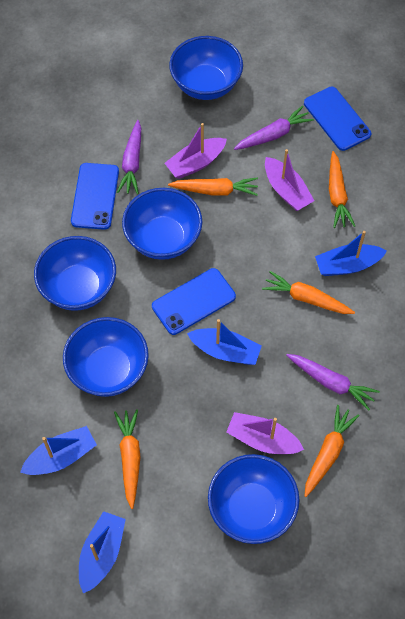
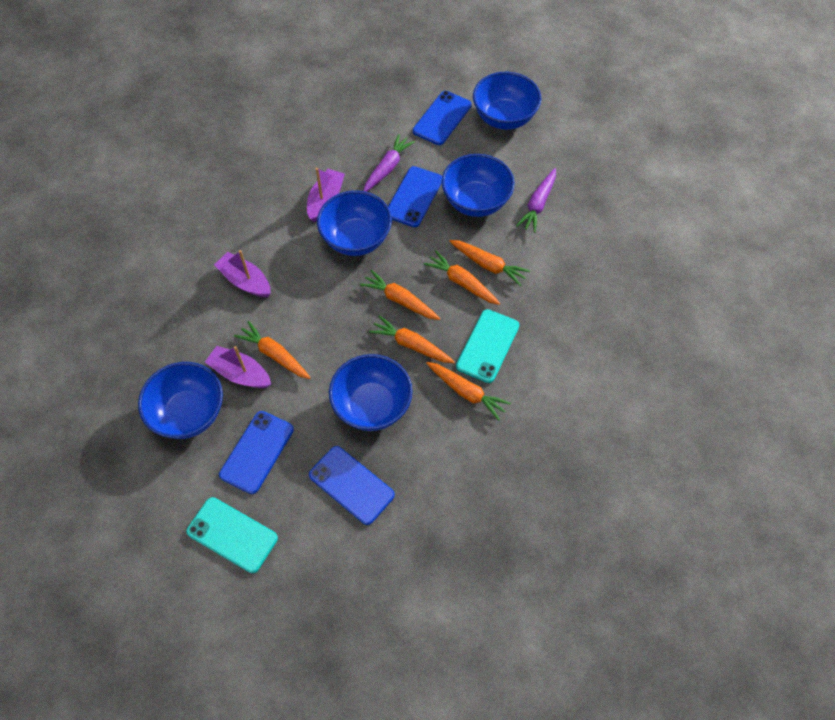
blue boat: 4 -> 0
blue phone: 3 -> 4
orange carrot: 5 -> 6
purple carrot: 3 -> 2
turquoise phone: 0 -> 2

